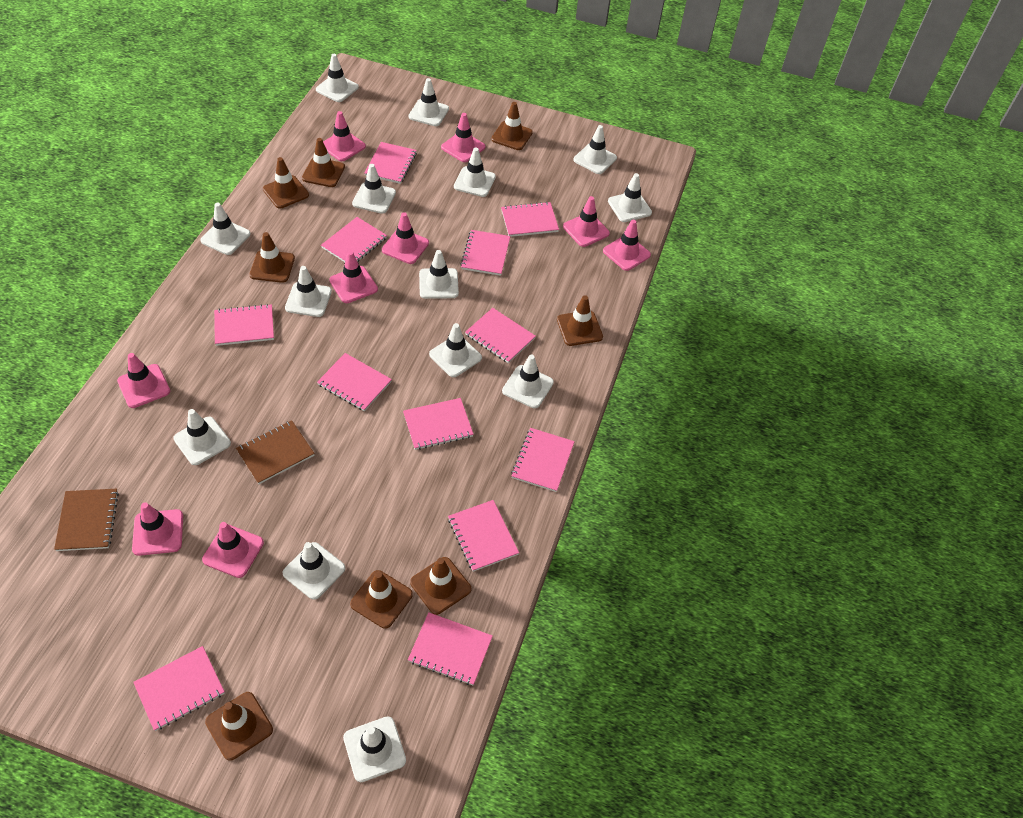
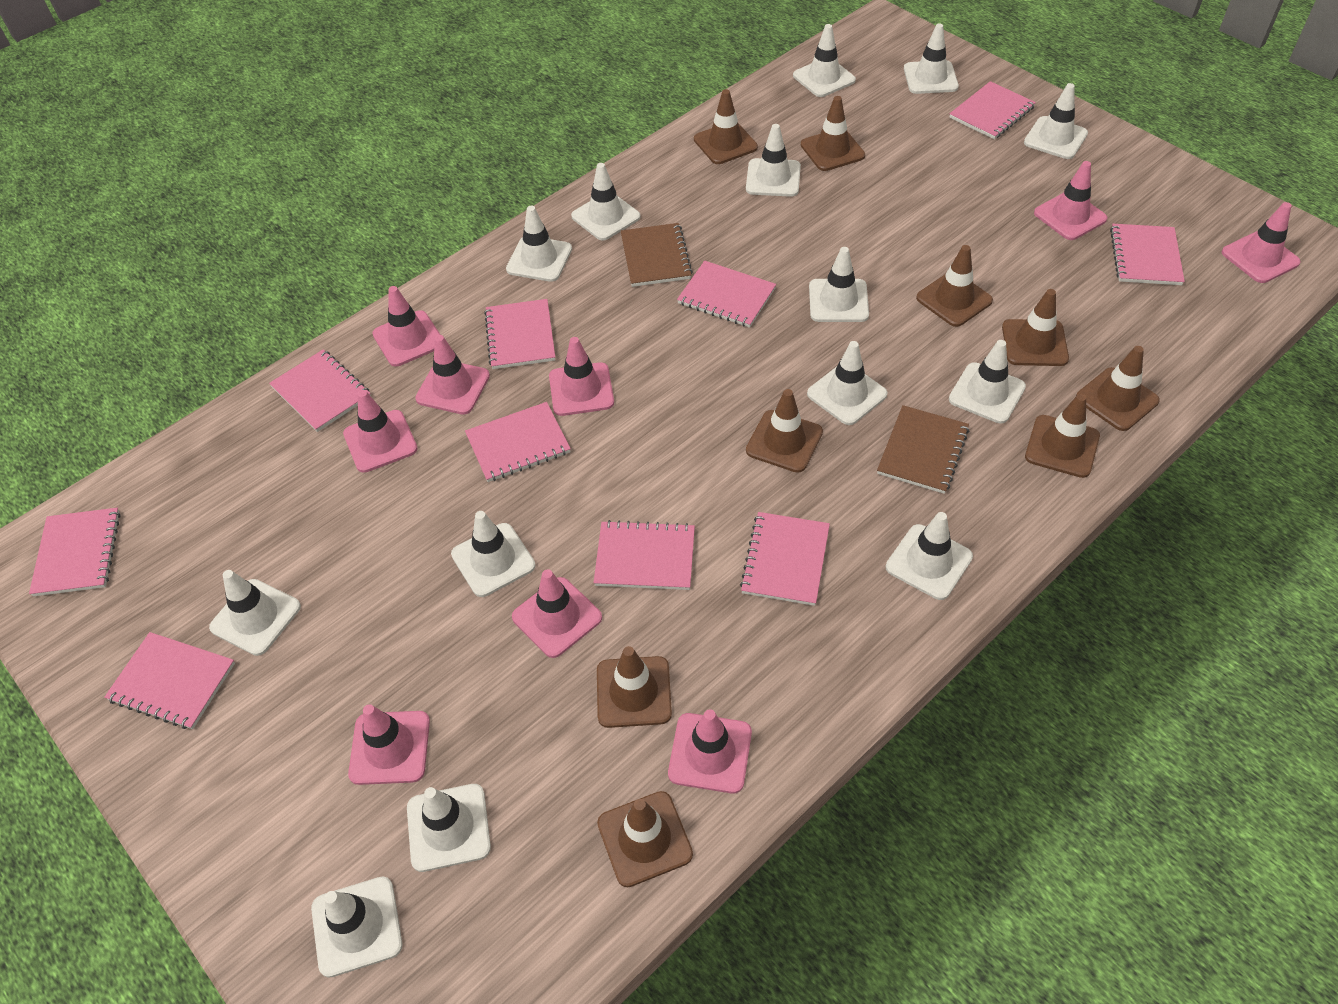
brown traffic cone: 8 -> 9
pink notebook: 12 -> 10

